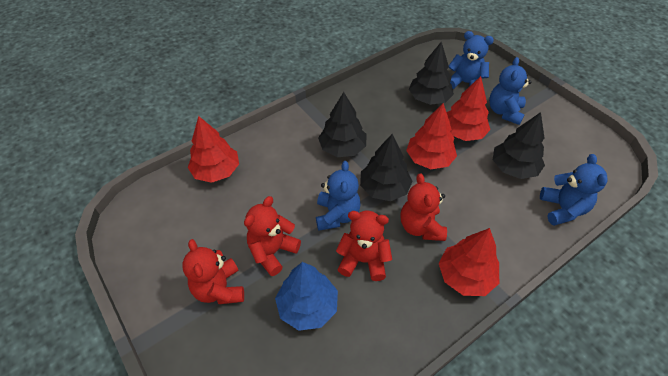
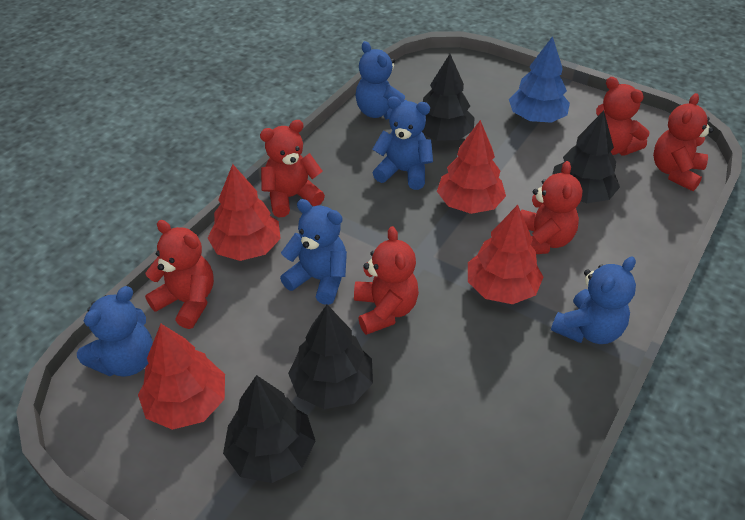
blue teddy bear: 4 -> 5
red teddy bear: 4 -> 6

